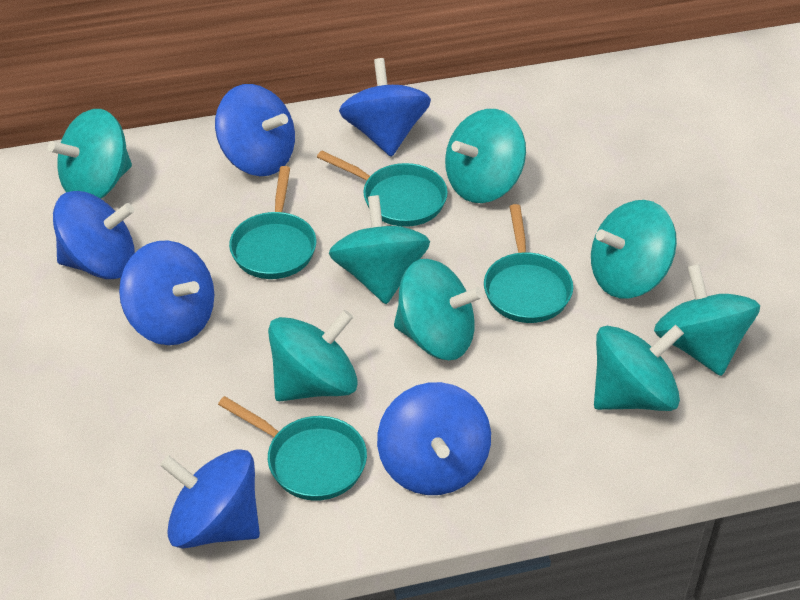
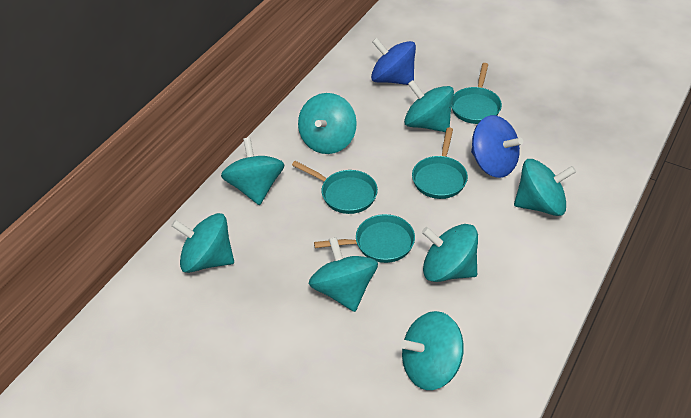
blue spinning top: 6 -> 2

